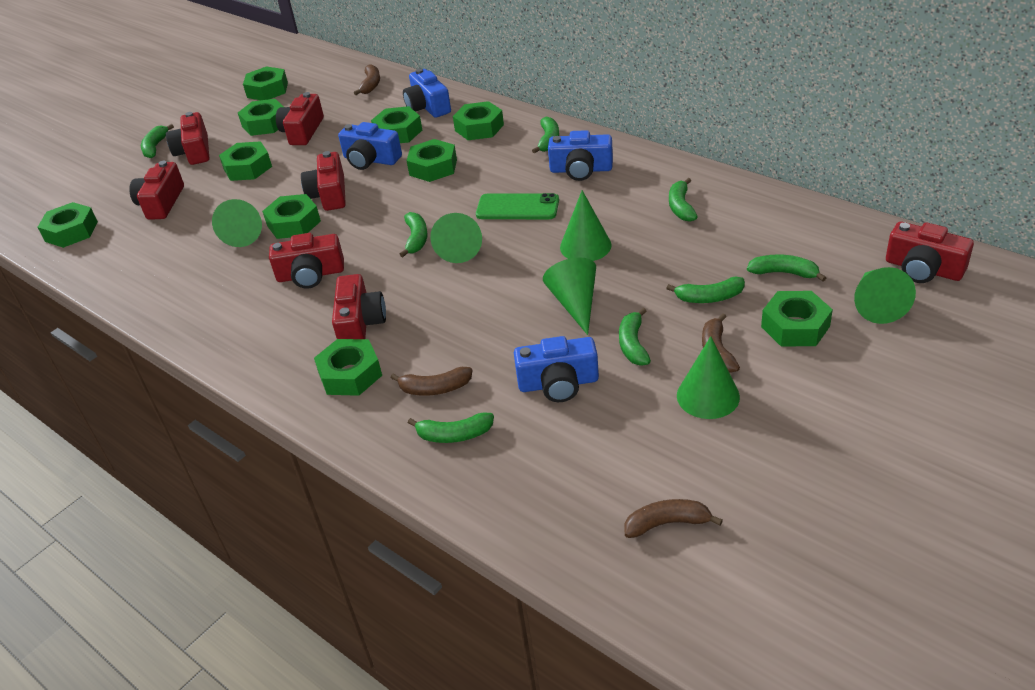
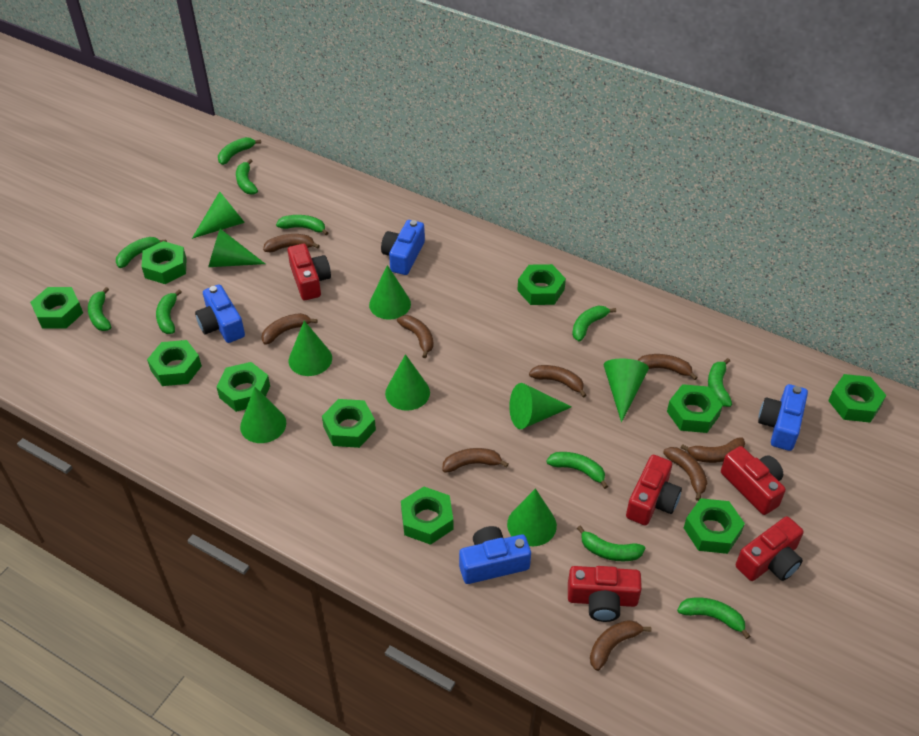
brown banana: 4 -> 9
green banana: 8 -> 11
green cone: 6 -> 9
green phone: 1 -> 0
red camera: 7 -> 5

